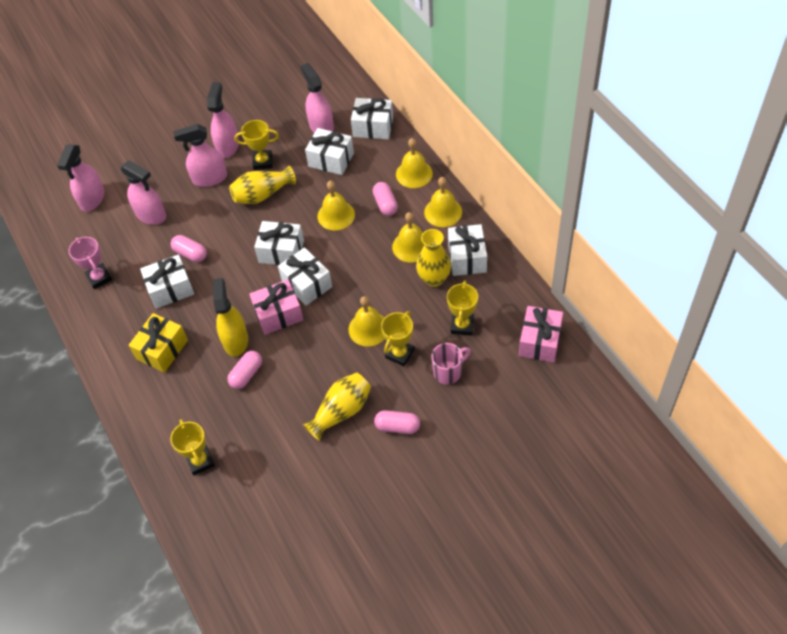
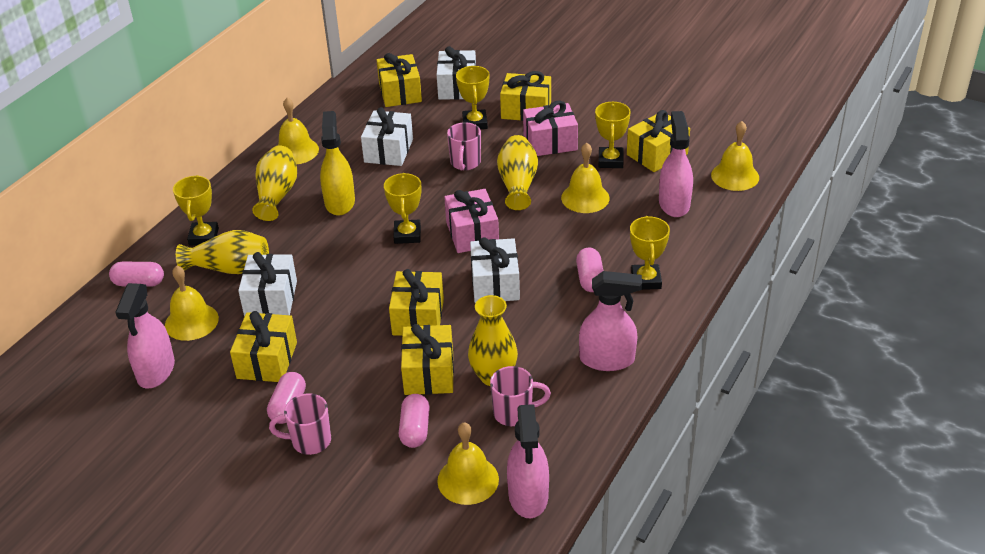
pink mug: 1 -> 3
pink spray bottle: 5 -> 4
pink trophy: 1 -> 0
white gift: 6 -> 4
yellow gift: 1 -> 6
yellow trophy: 4 -> 5
yellow vase: 3 -> 4

